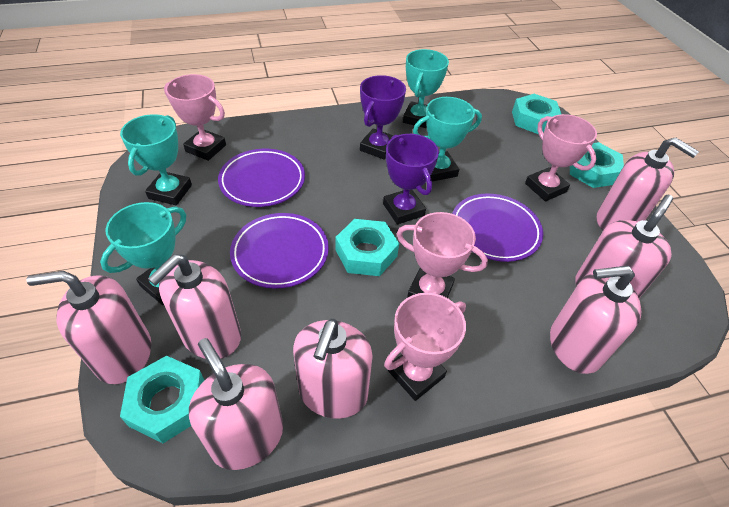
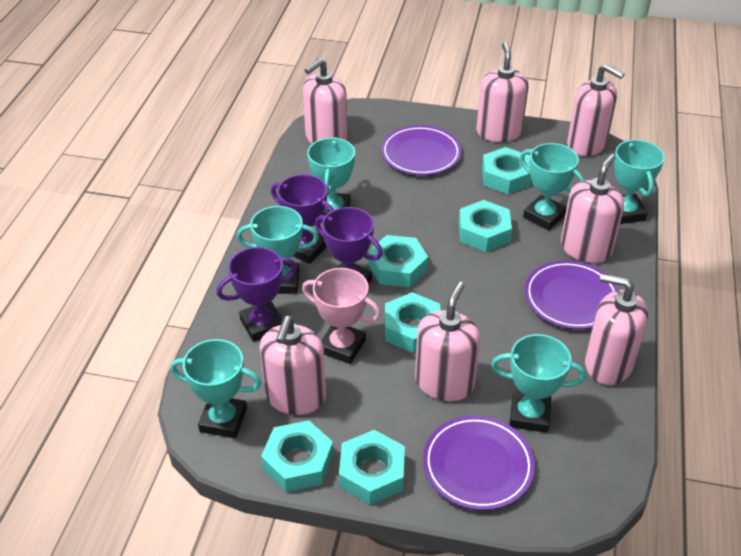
pink trophy: 4 -> 1
purple trophy: 2 -> 3
turquoise nut: 4 -> 6
turquoise trophy: 4 -> 6

